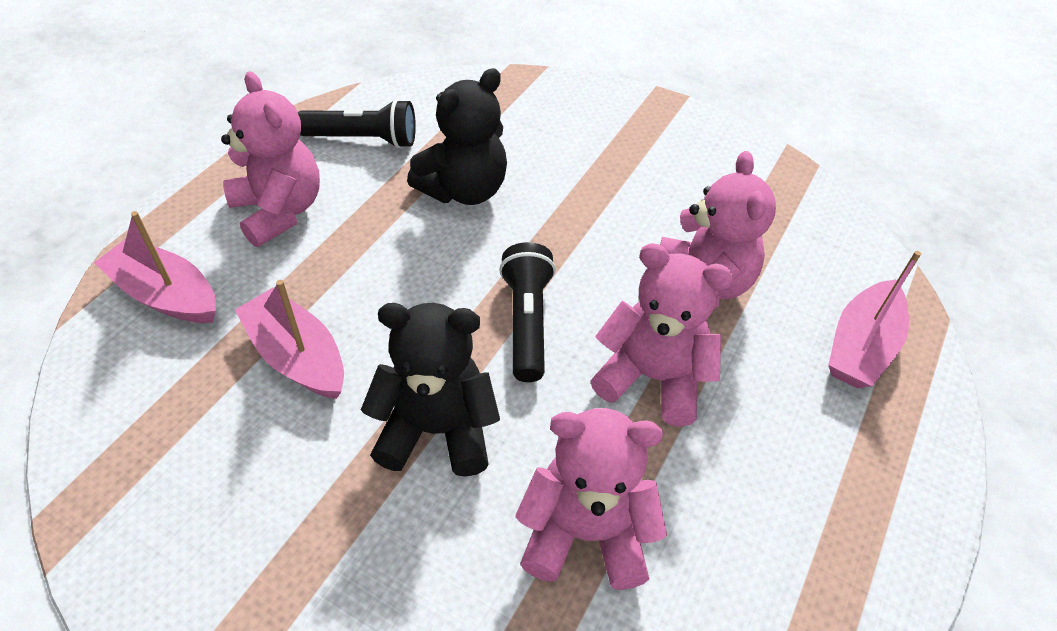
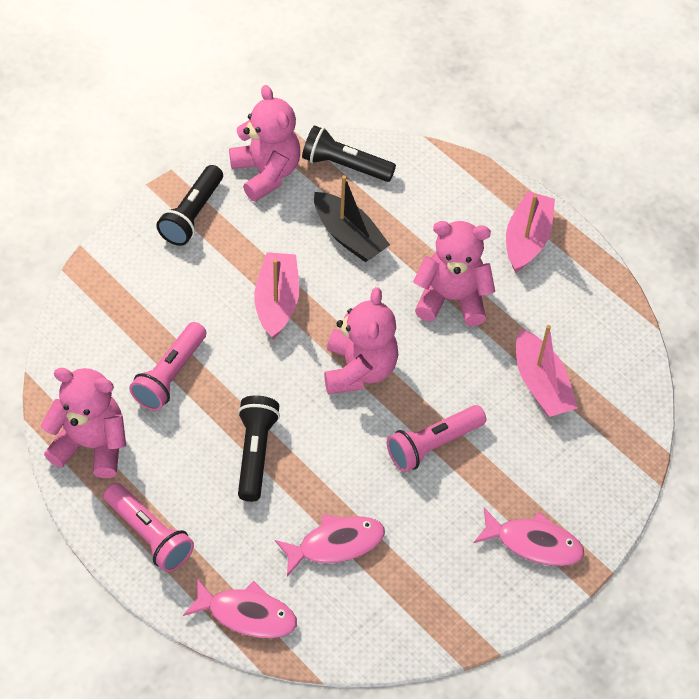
black boat: 0 -> 1
black flashlight: 2 -> 3
black teddy bear: 2 -> 0
pink fish: 0 -> 3
pink flashlight: 0 -> 3

